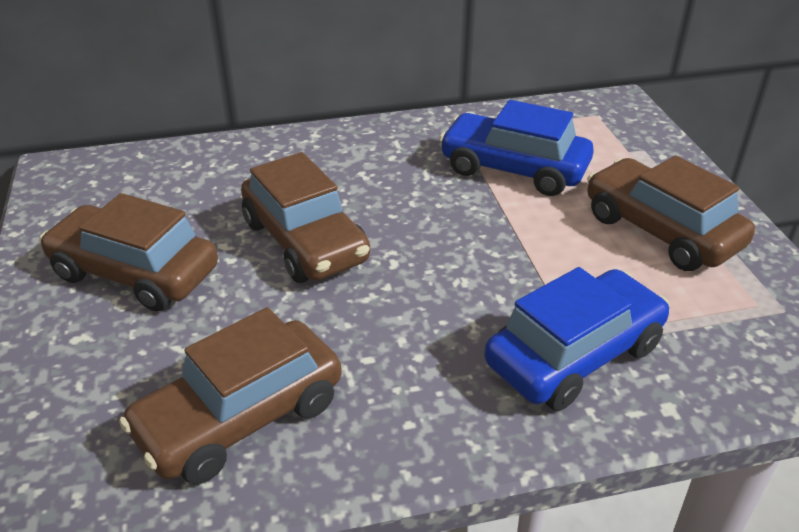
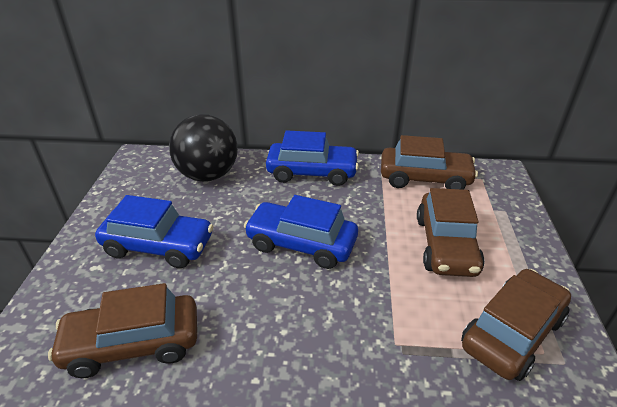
black ball: 0 -> 1
blue car: 2 -> 3

